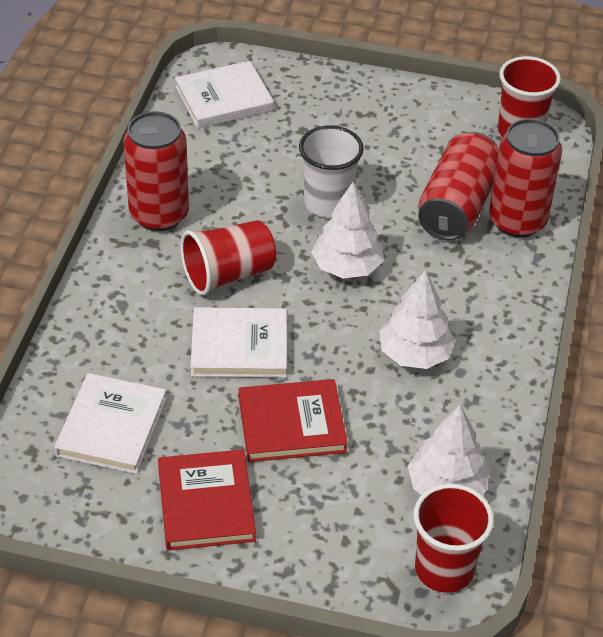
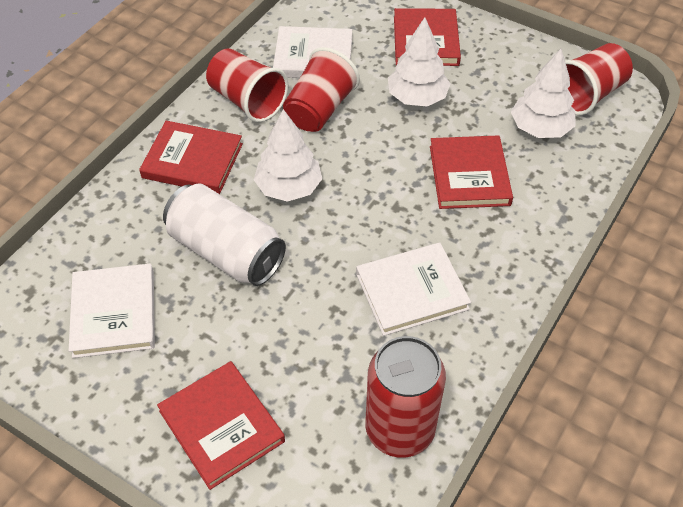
red book: 2 -> 4
red can: 3 -> 1
white can: 0 -> 1
white cup: 1 -> 0

